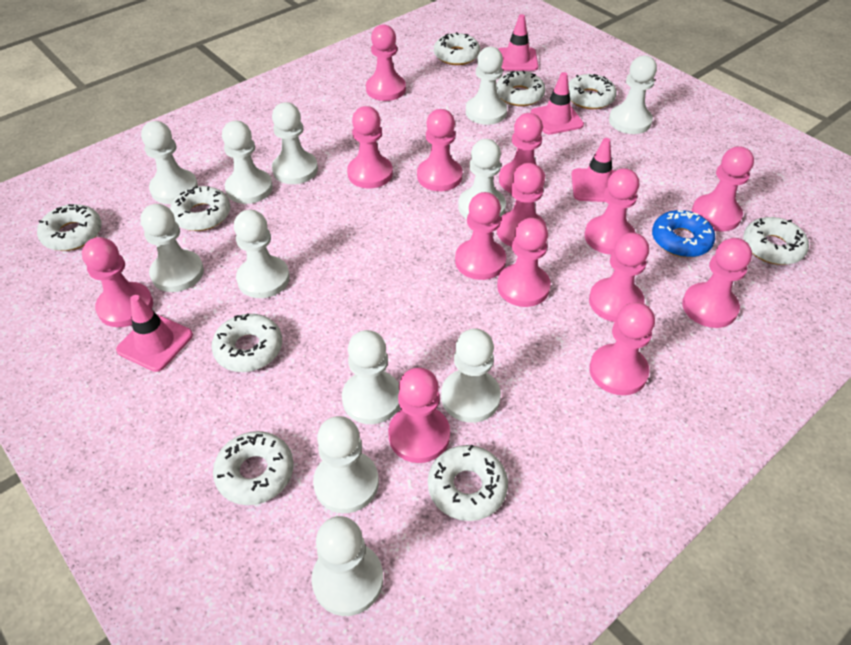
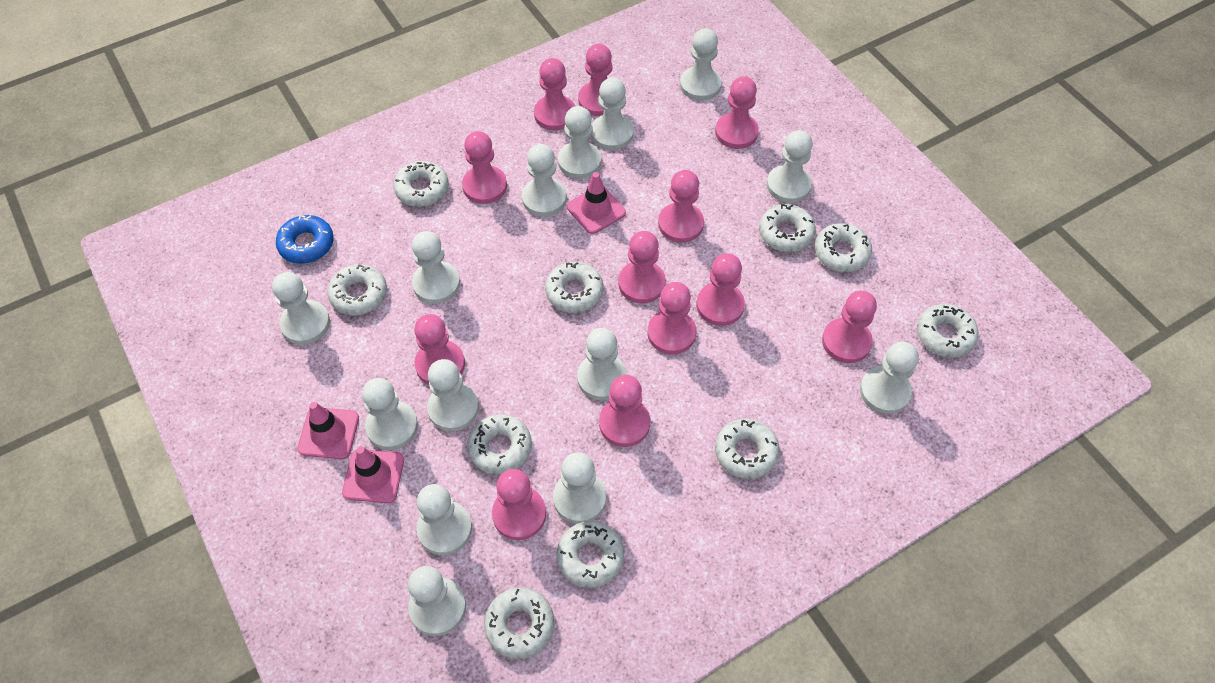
pink pawn: 14 -> 12
pink traffic cone: 4 -> 3
white donut: 9 -> 10
white pawn: 12 -> 14

